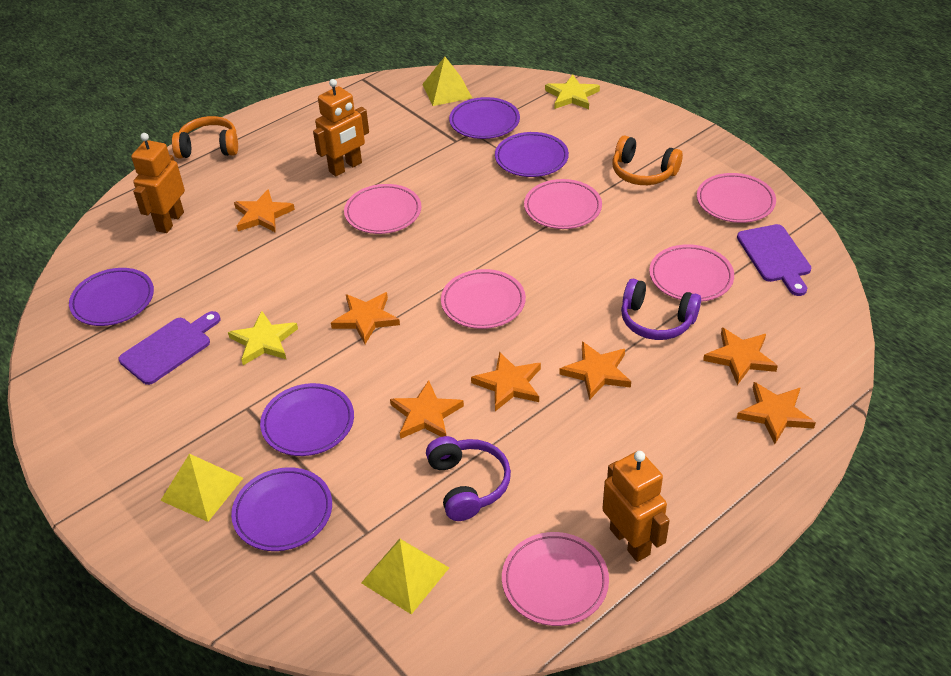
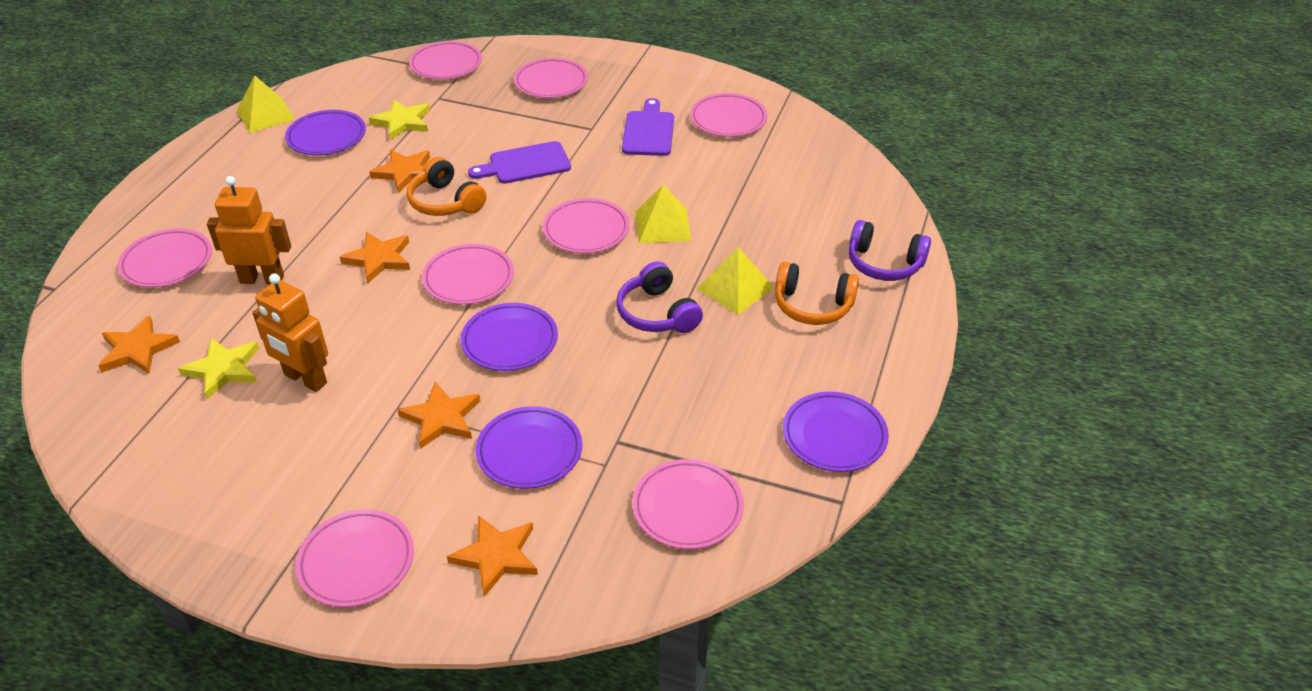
orange robot: 3 -> 2
orange star: 7 -> 5
pink plate: 6 -> 8
purple plate: 5 -> 4

